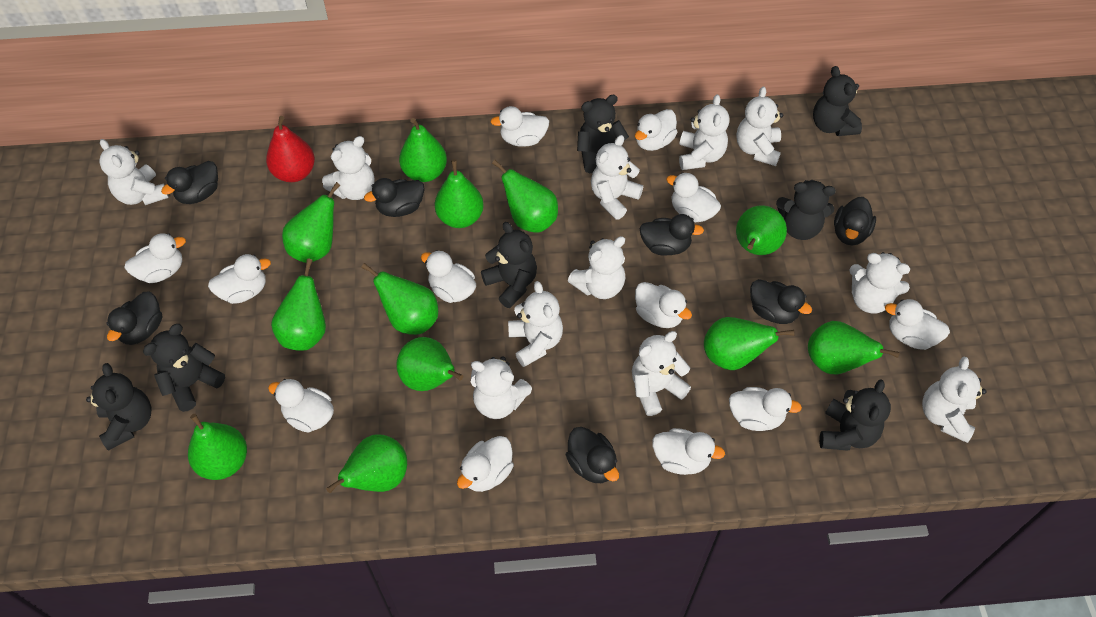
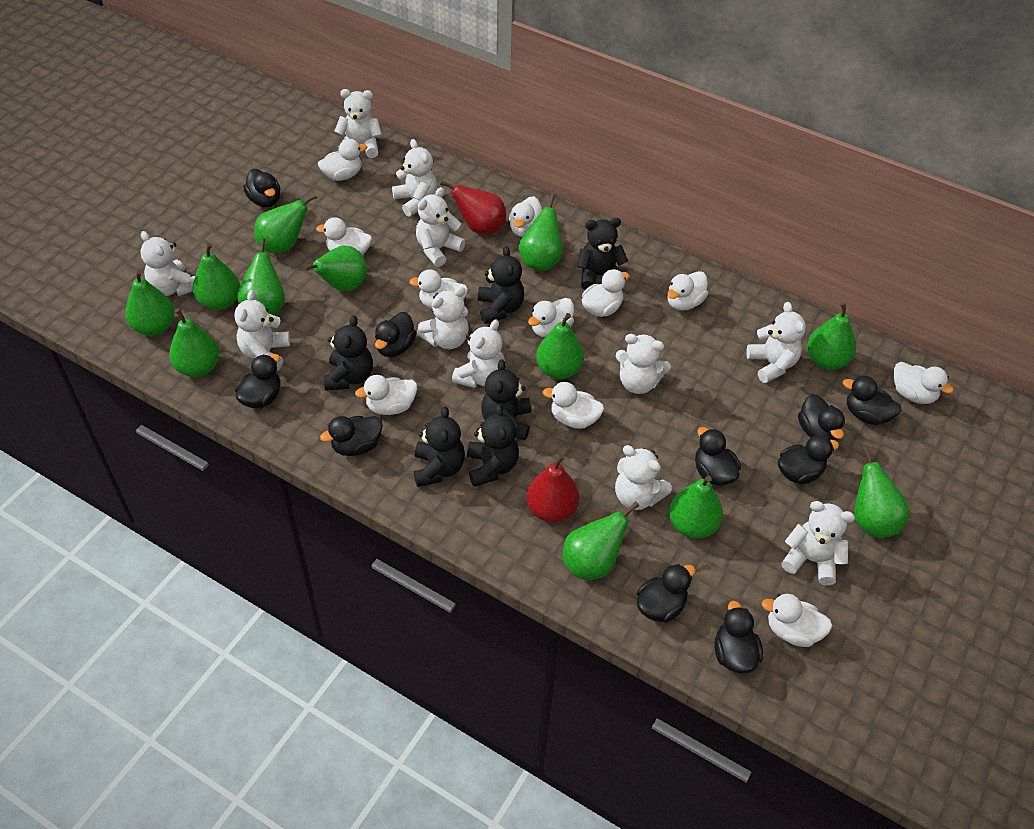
black duck: 7 -> 10
black teddy bear: 7 -> 6
red pear: 1 -> 2
white duck: 12 -> 11

